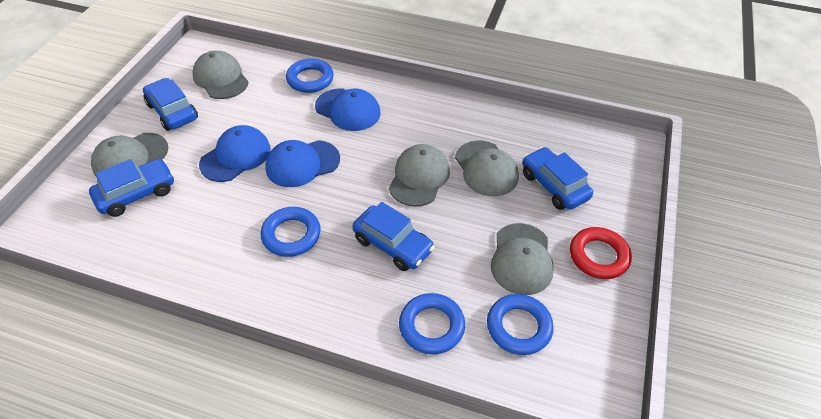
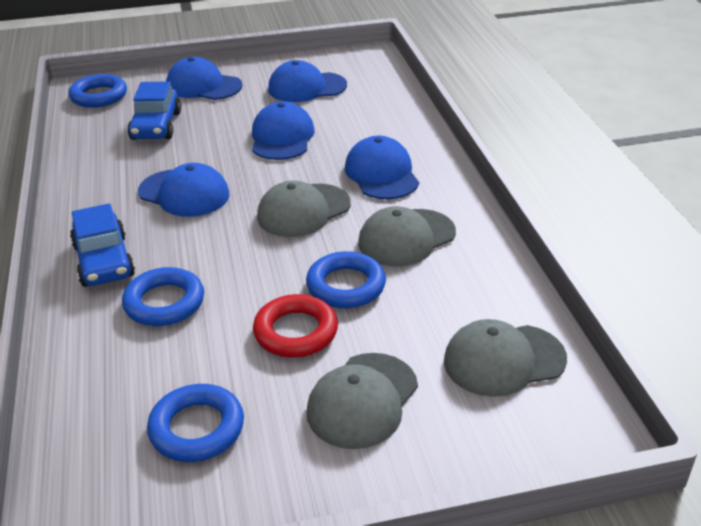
blue cap: 3 -> 5
blue car: 4 -> 2
grey cap: 5 -> 4

